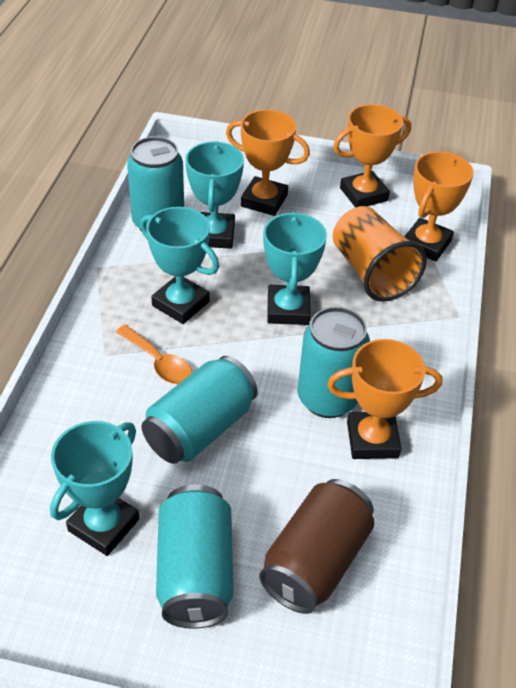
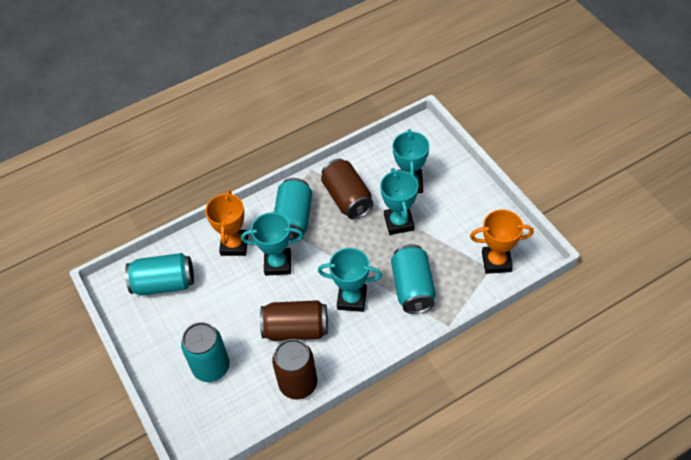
brown can: 1 -> 3
orange cup: 1 -> 0
orange spoon: 1 -> 0
orange trophy: 4 -> 2

